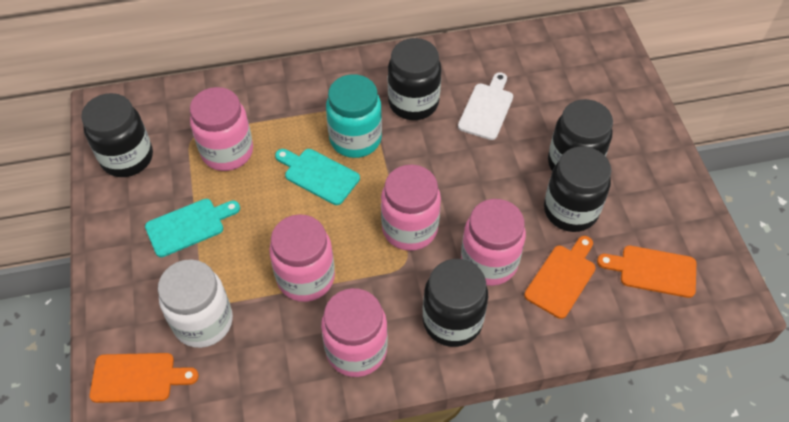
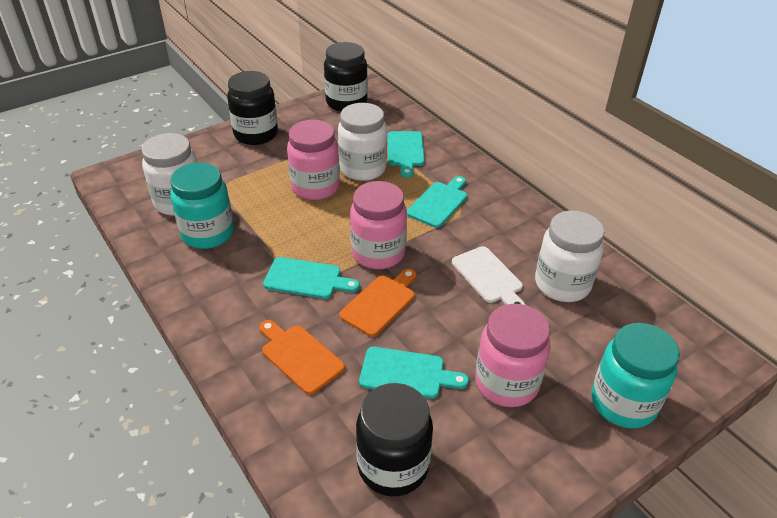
black jar: 5 -> 3
orange cutting board: 3 -> 2
pink jar: 5 -> 3
turquoise cutting board: 2 -> 4
turquoise jar: 1 -> 2
white jar: 1 -> 3

